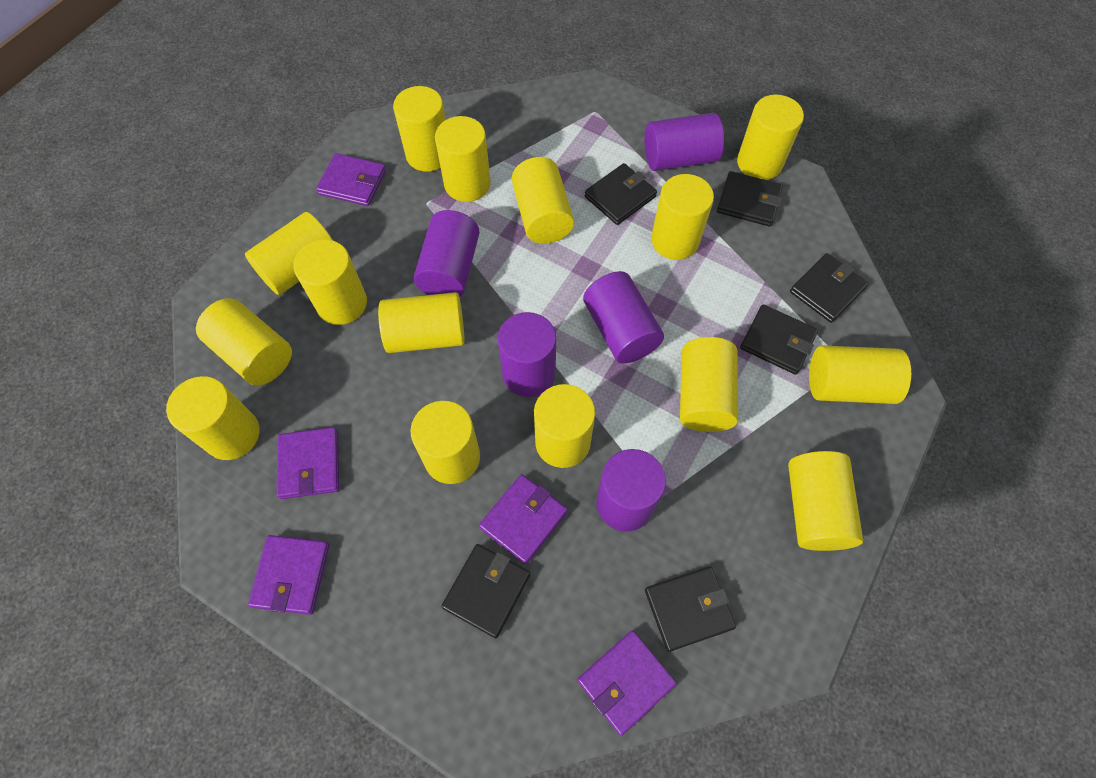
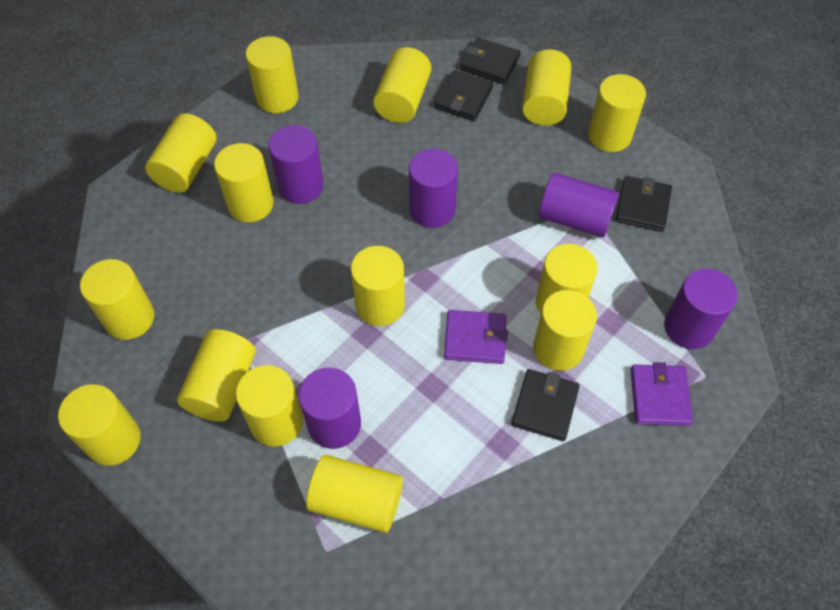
black wallet: 6 -> 4
purple wallet: 5 -> 2
yellow cylinder: 15 -> 14

